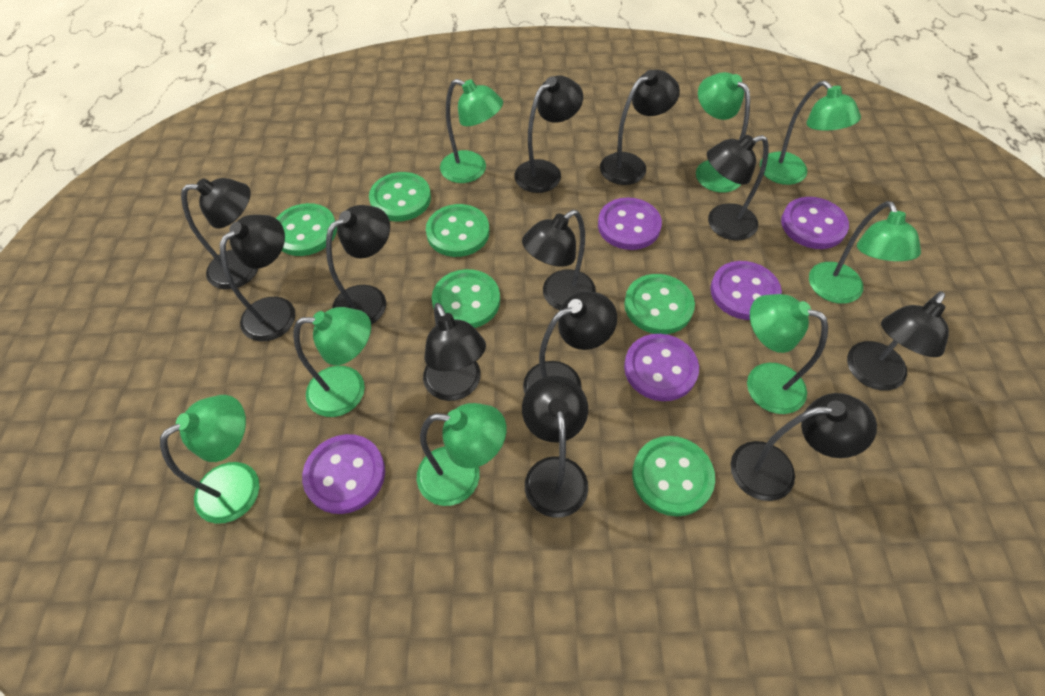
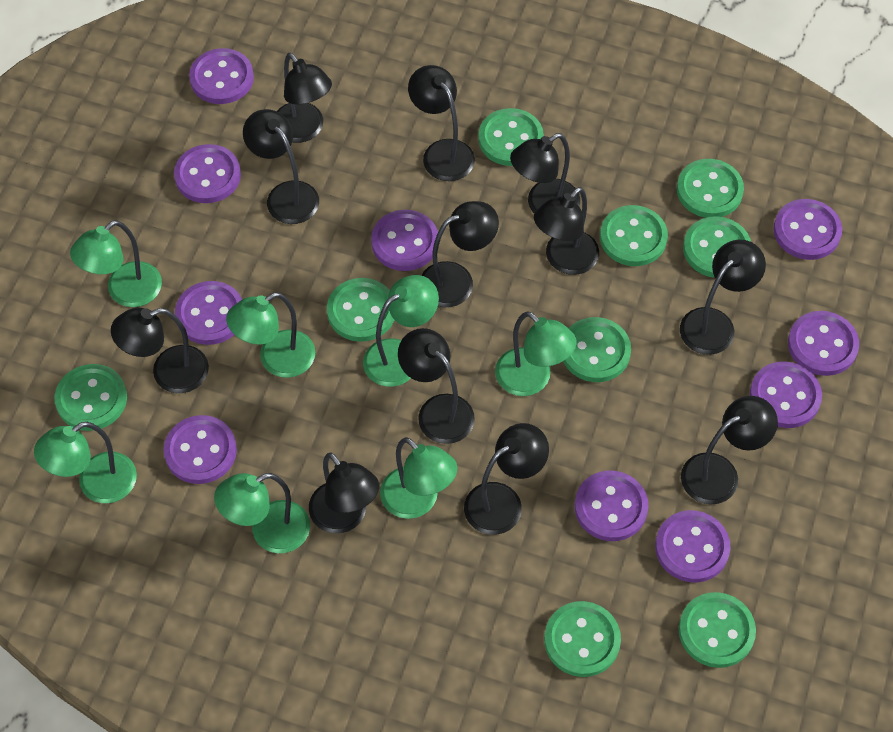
green button: 6 -> 9
green lamp: 8 -> 7
purple button: 5 -> 10

